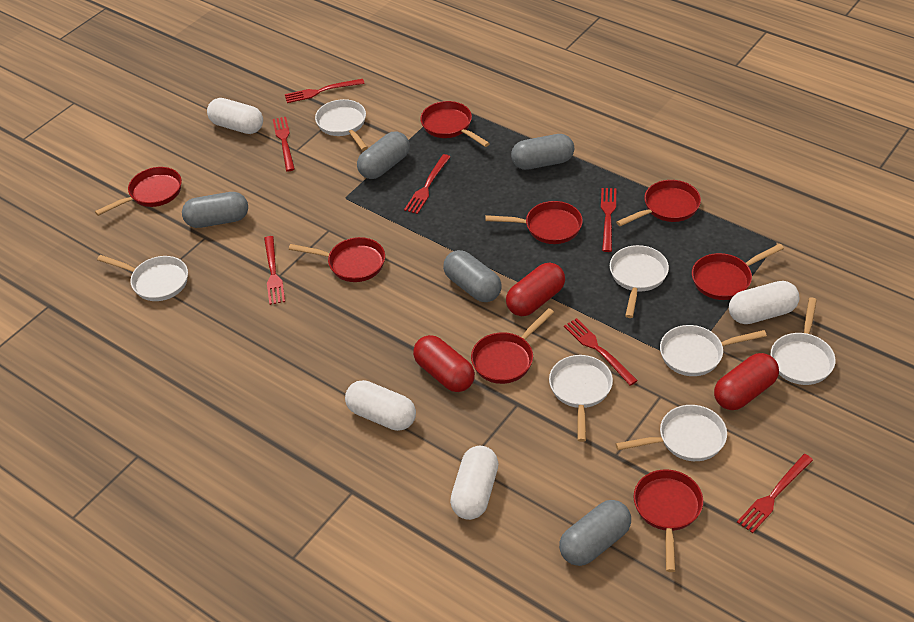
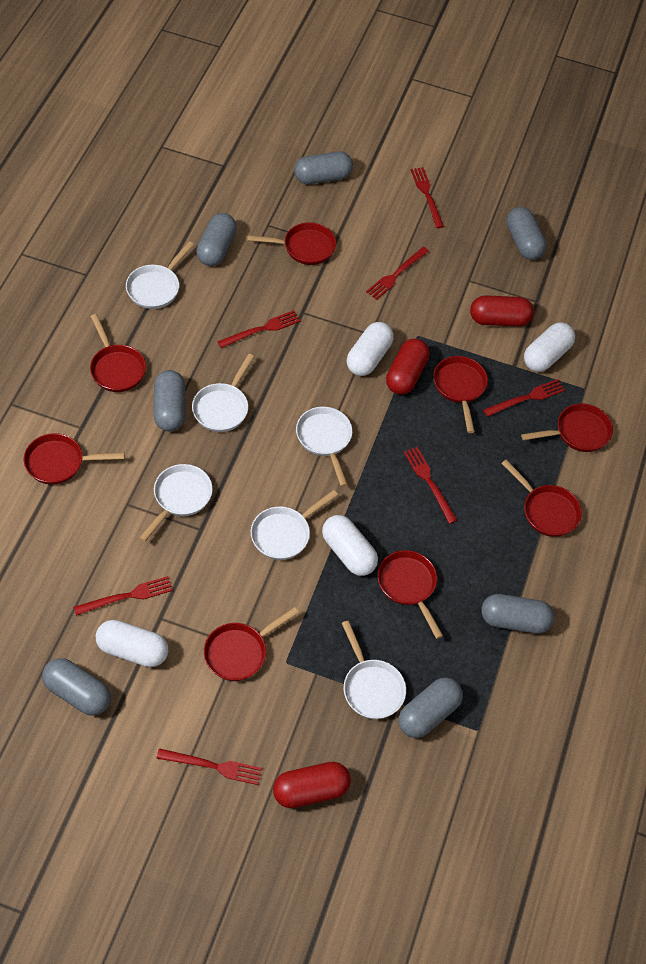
grey capsule: 5 -> 7
white pan: 7 -> 6

